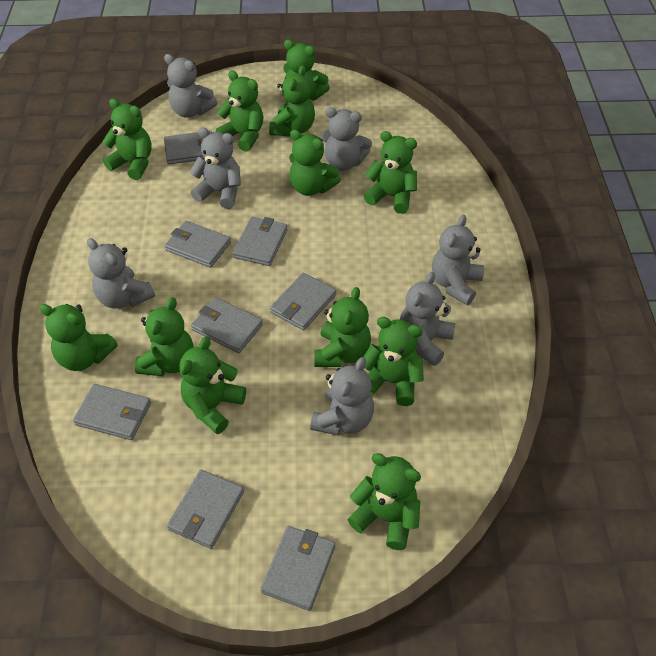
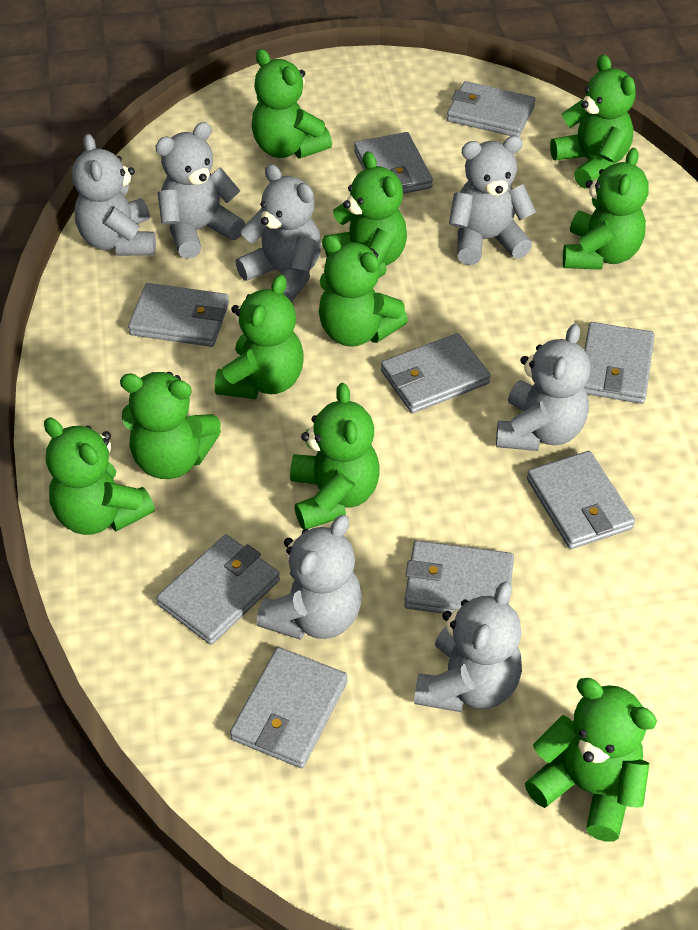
green teddy bear: 12 -> 10
grey wallet: 8 -> 9

